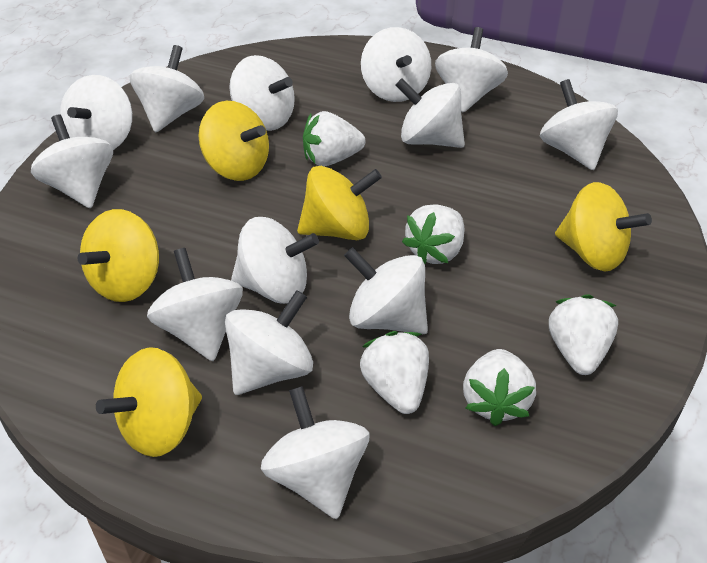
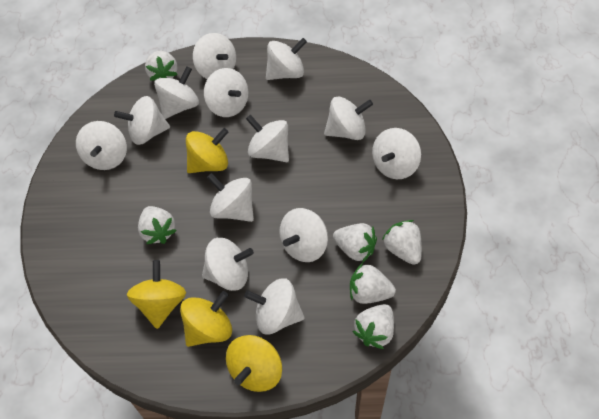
white strawberry: 5 -> 6
yellow spinning top: 5 -> 4

